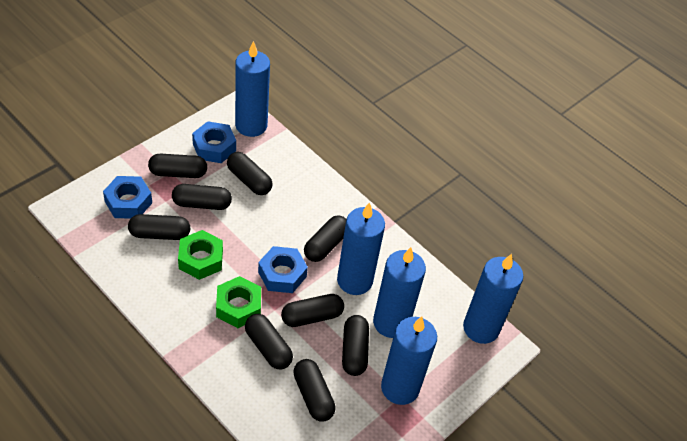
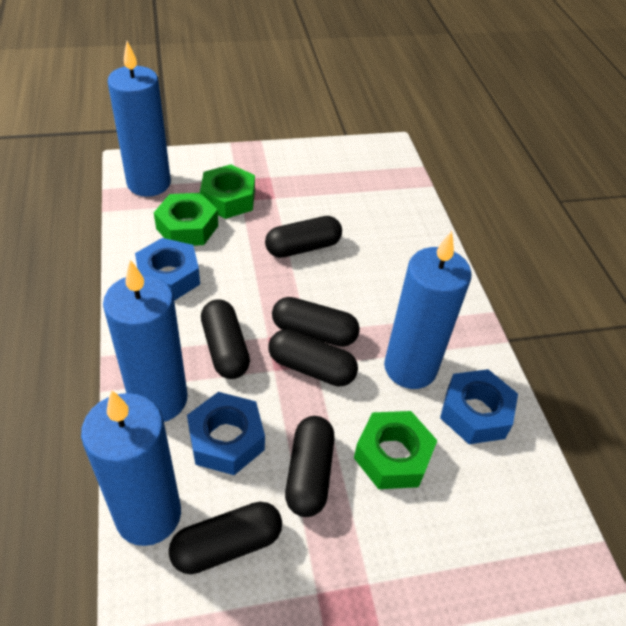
black capsule: 9 -> 6
blue candle: 5 -> 4
green nut: 2 -> 3

